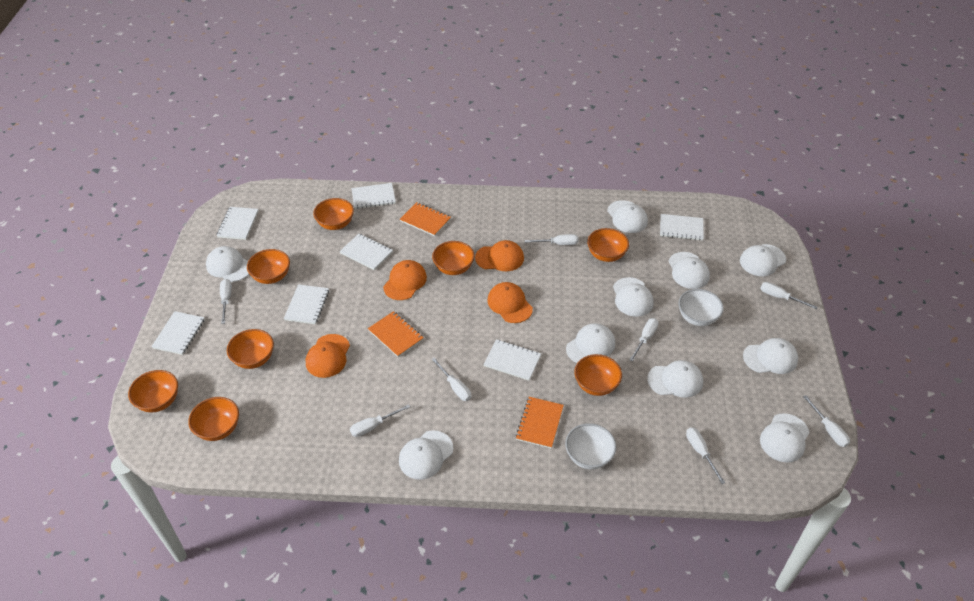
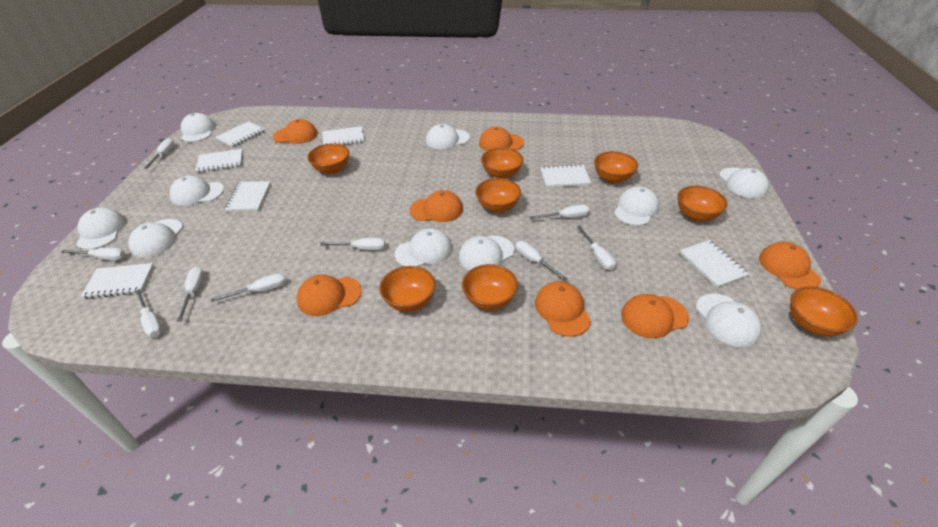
orange cap: 4 -> 7
orange notebook: 3 -> 0
white bowl: 2 -> 0
white screwdriver: 8 -> 9

